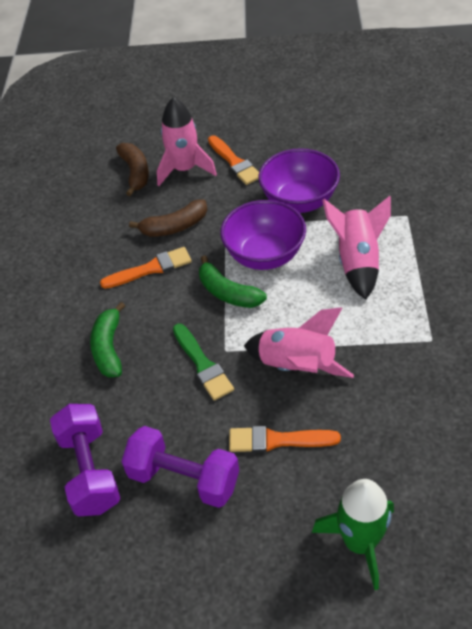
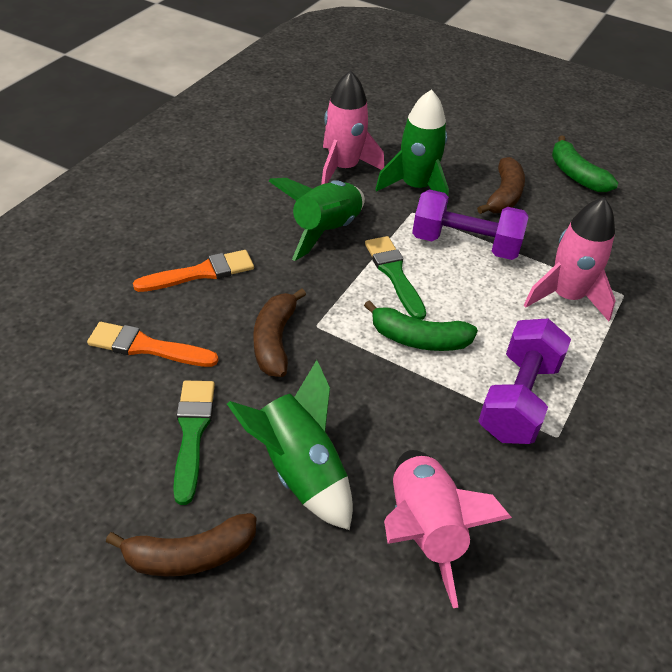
brown banana: 2 -> 3
green brush: 1 -> 2
green rocket: 1 -> 3
orange brush: 3 -> 2
purple bowl: 2 -> 0

